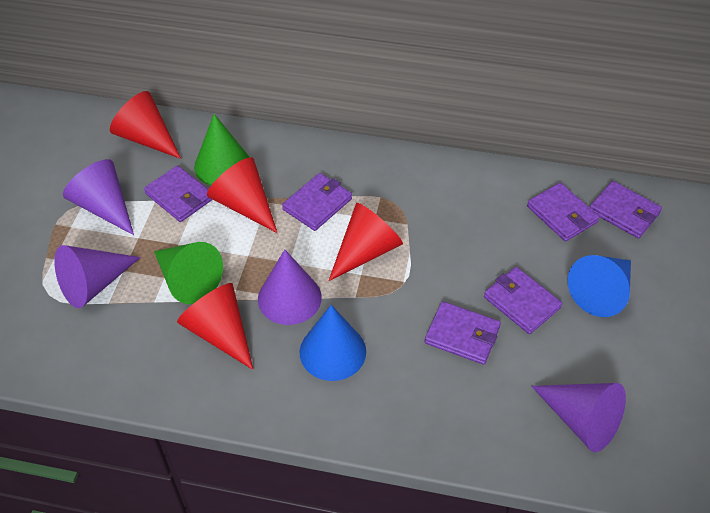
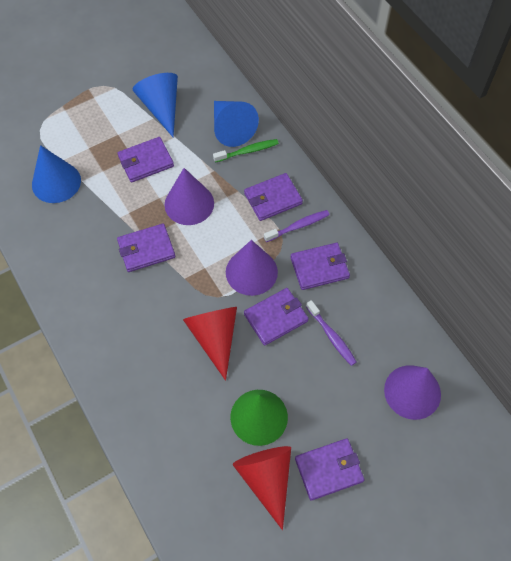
blue cone: 2 -> 3
green cone: 2 -> 1
green toothbrush: 0 -> 1
purple cone: 4 -> 3
purple toothbrush: 0 -> 2
red cone: 4 -> 2

